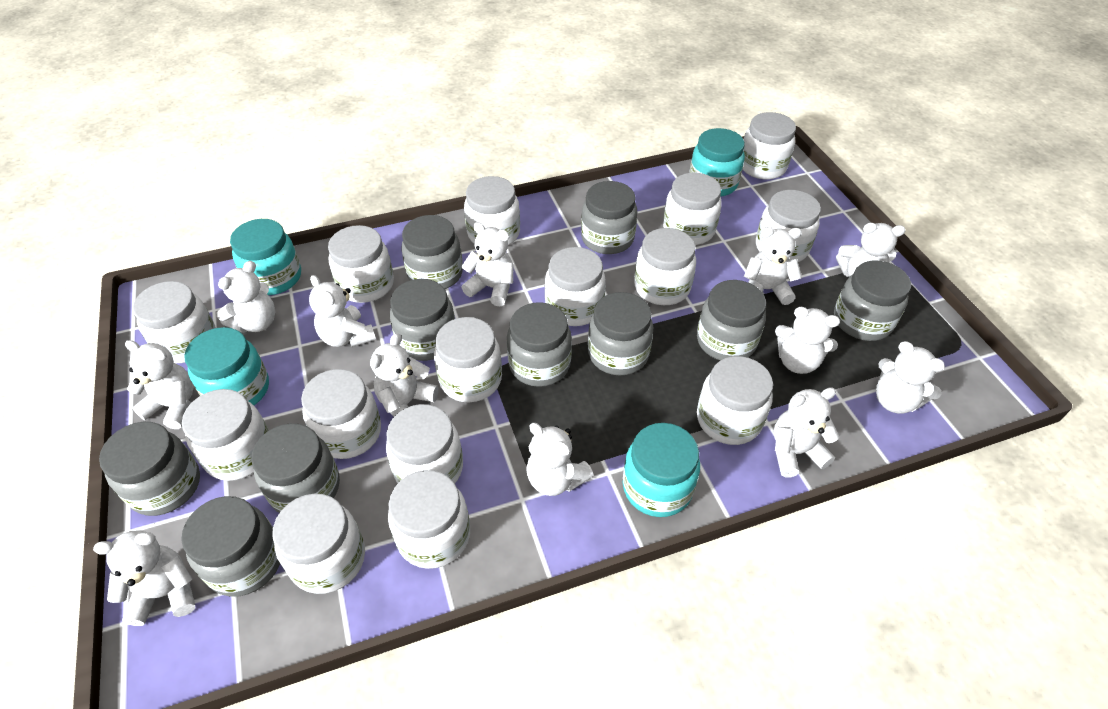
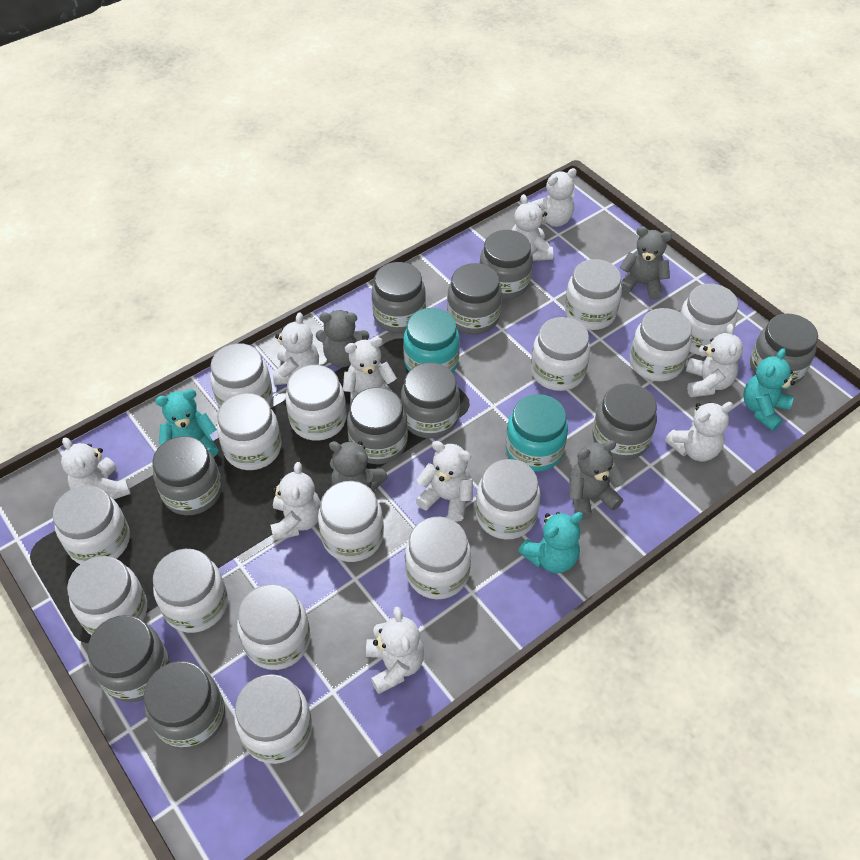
grey teddy bear: 0 -> 4
turquoise jar: 4 -> 2
turquoise teddy bear: 0 -> 3
white teddy bear: 12 -> 10

